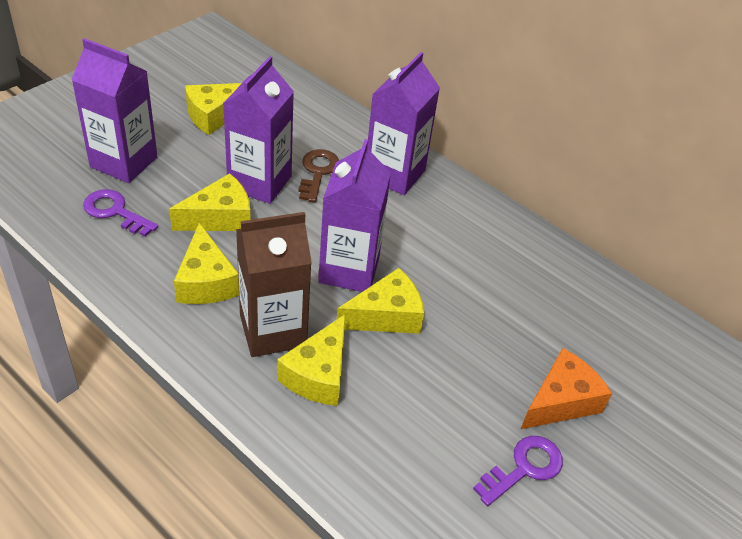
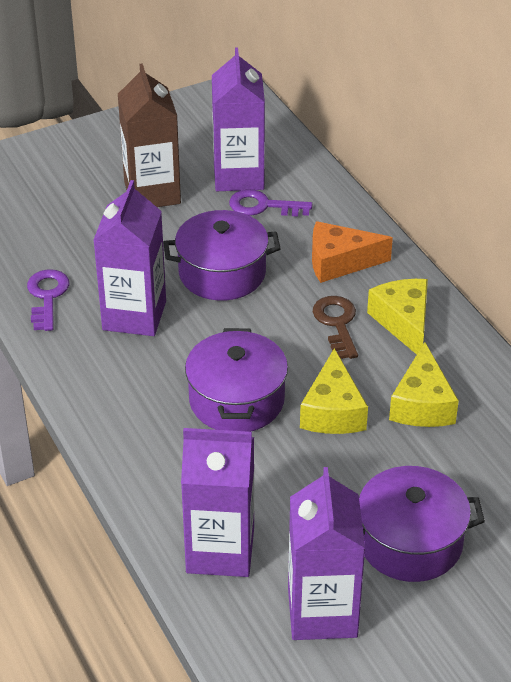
purple pot: 0 -> 3
yellow cheese: 5 -> 3

